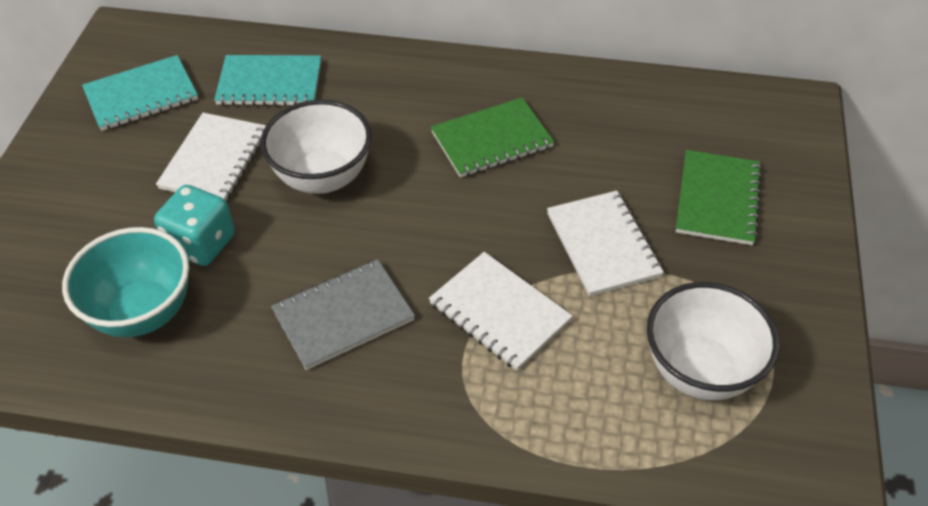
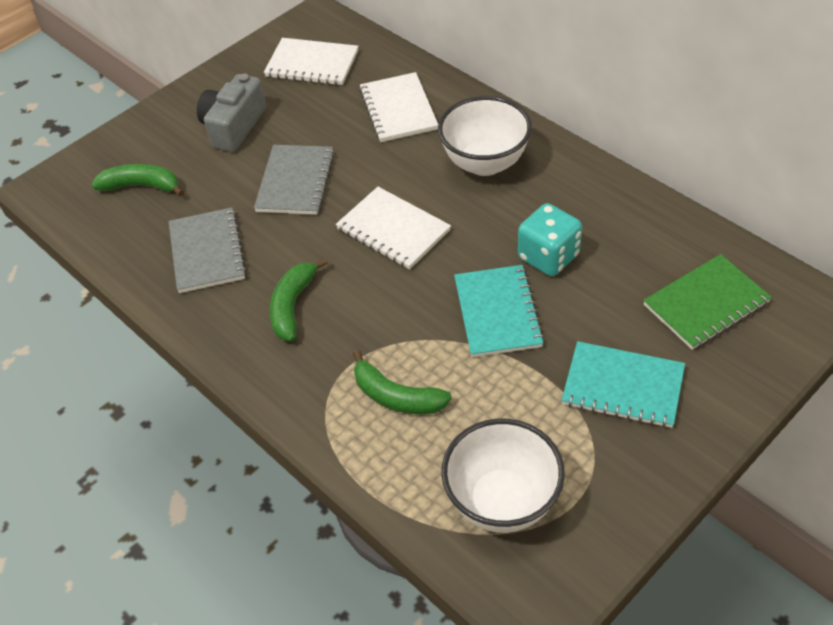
green banana: 0 -> 3
green notebook: 2 -> 1
grey camera: 0 -> 1
grey notebook: 1 -> 2
turquoise bowl: 1 -> 0

